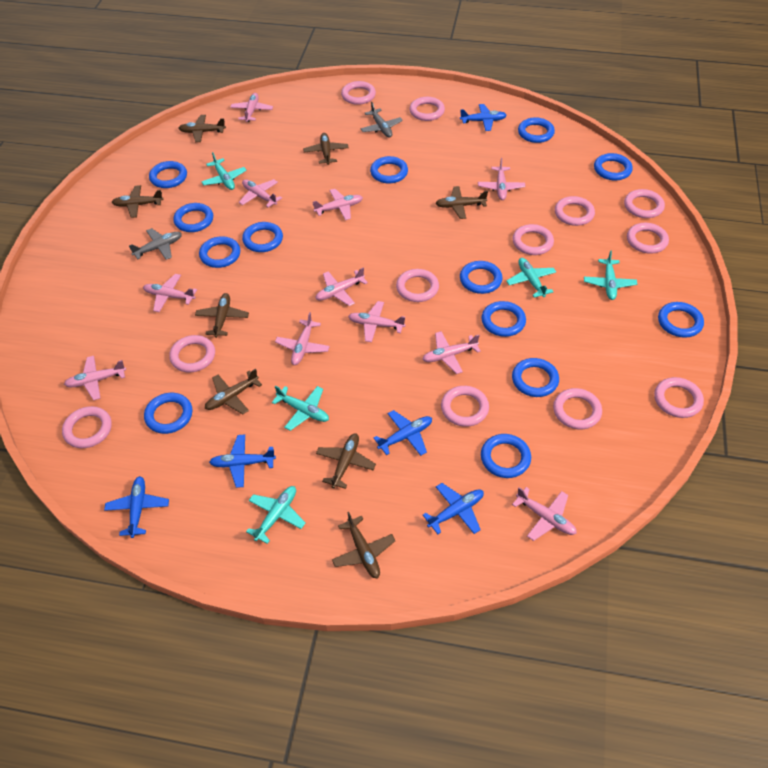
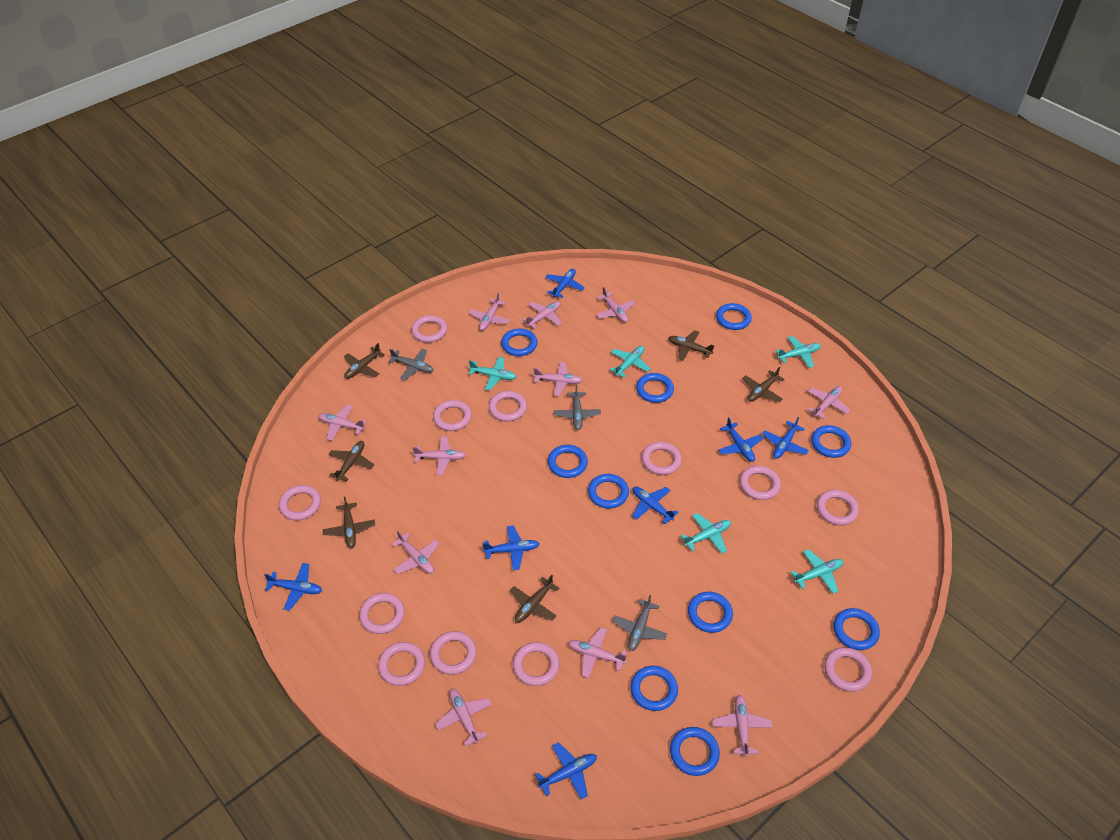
blue plane: 5 -> 7
blue ring: 13 -> 10
brown plane: 8 -> 6
grey plane: 2 -> 3

